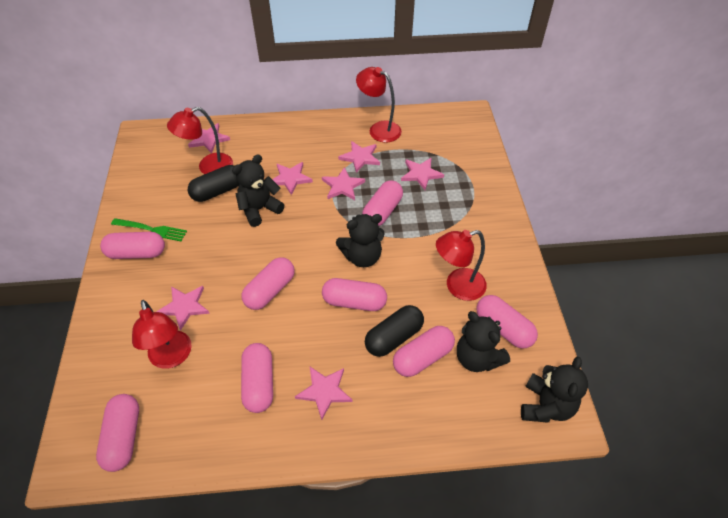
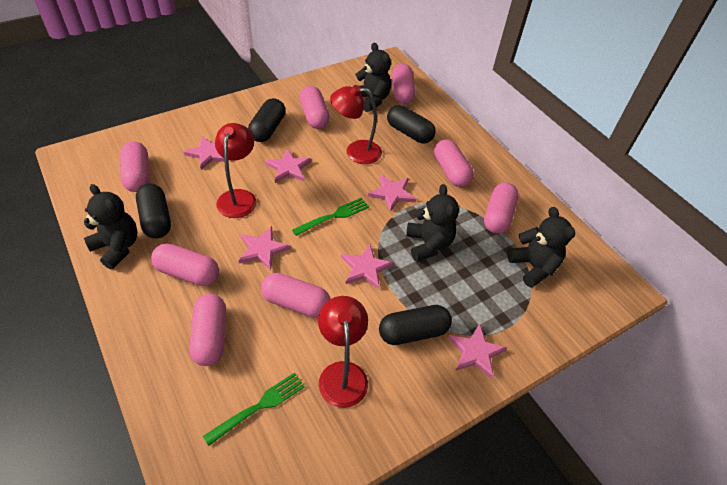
black capsule: 2 -> 4
green fork: 1 -> 2
pink star: 7 -> 6
red lamp: 4 -> 3

